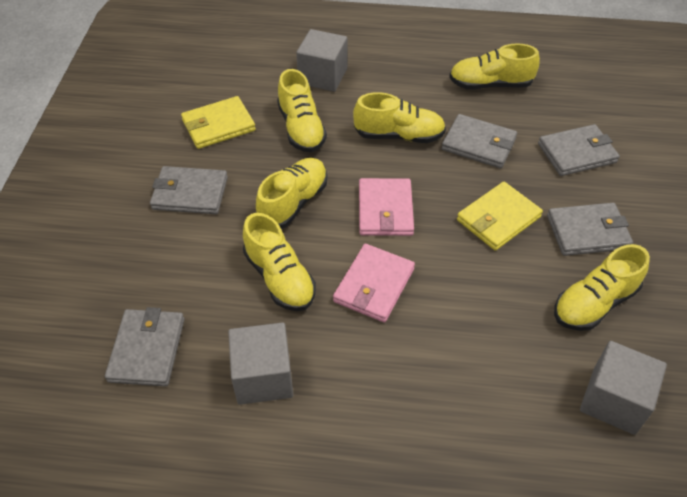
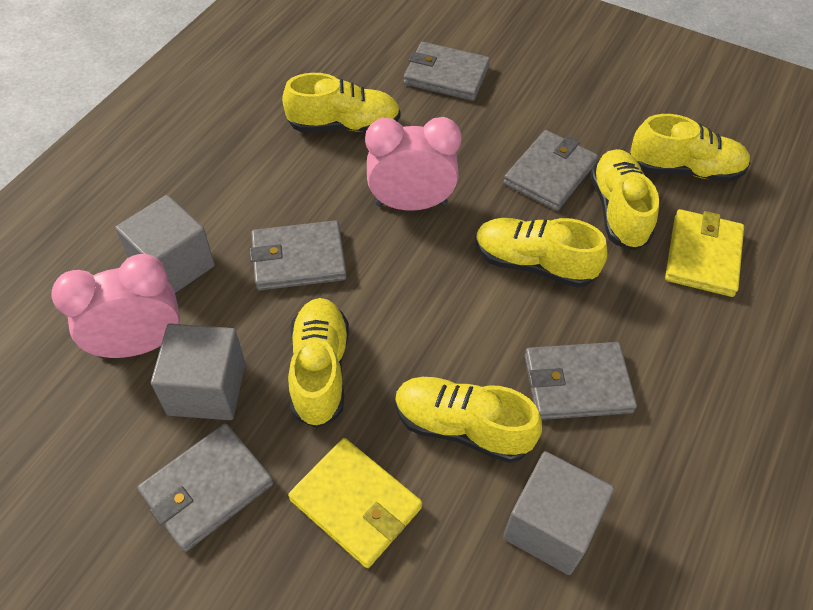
pink clock: 0 -> 2
pink wallet: 2 -> 0

